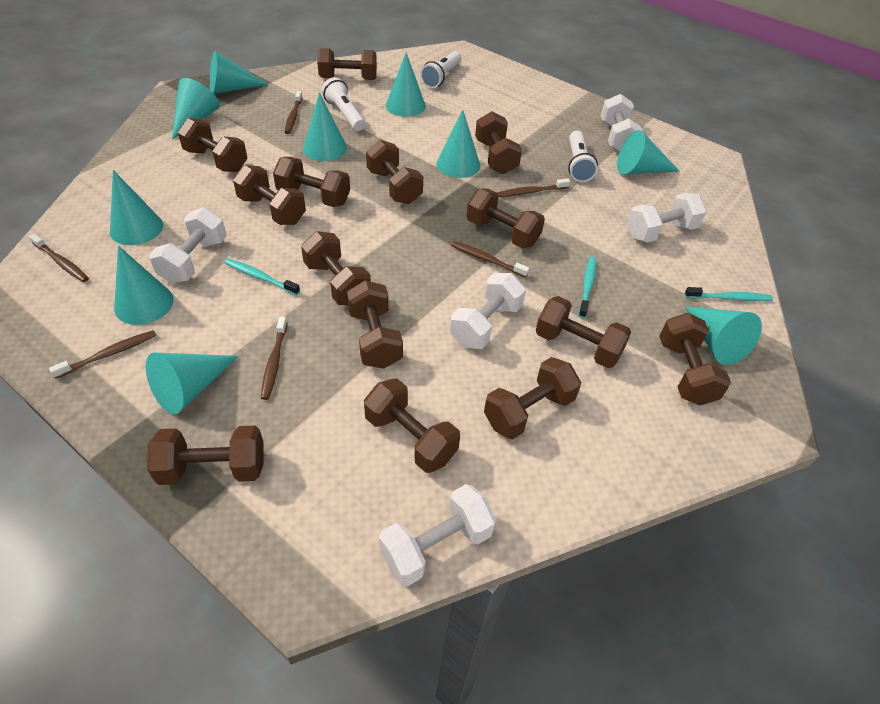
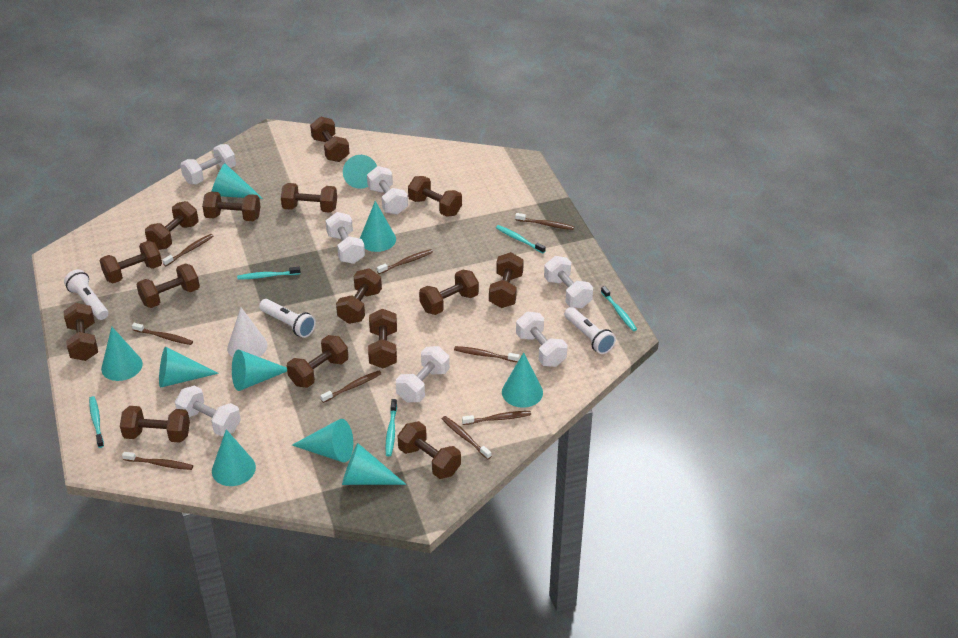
brown dumbbell: 14 -> 15
brown toothbrush: 6 -> 9
turquoise toothbrush: 3 -> 5
white cone: 0 -> 1
white dumbbell: 5 -> 7

